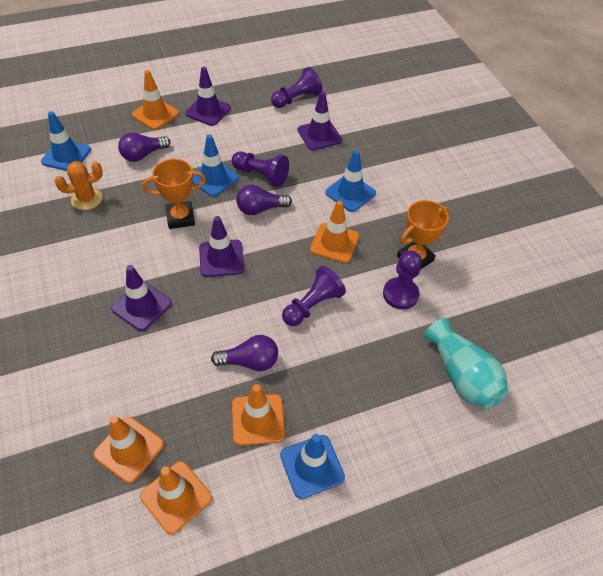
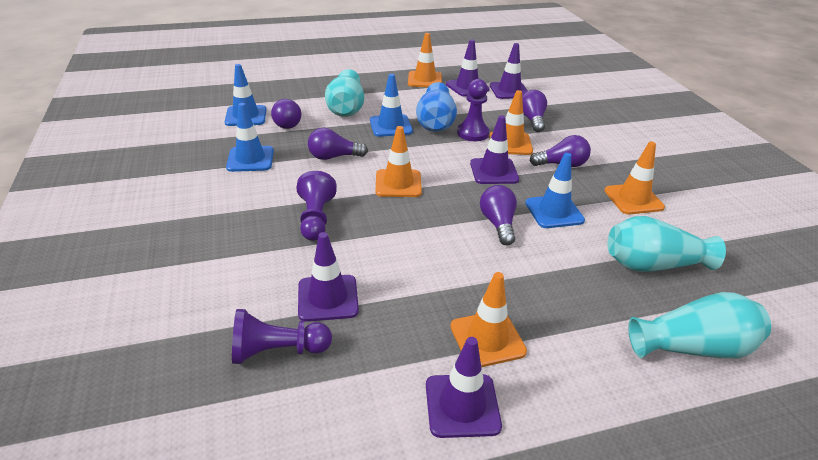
blue vase: 0 -> 1
orange cactus: 1 -> 0
orange trophy: 2 -> 0
purple light bulb: 3 -> 5
purple pawn: 4 -> 3
purple traffic cone: 4 -> 5
turquoise vase: 1 -> 3

